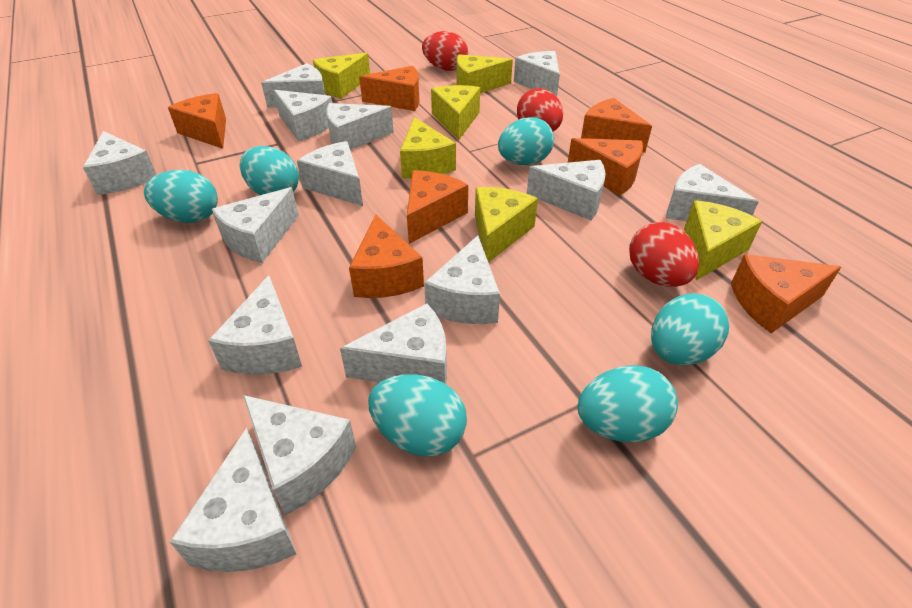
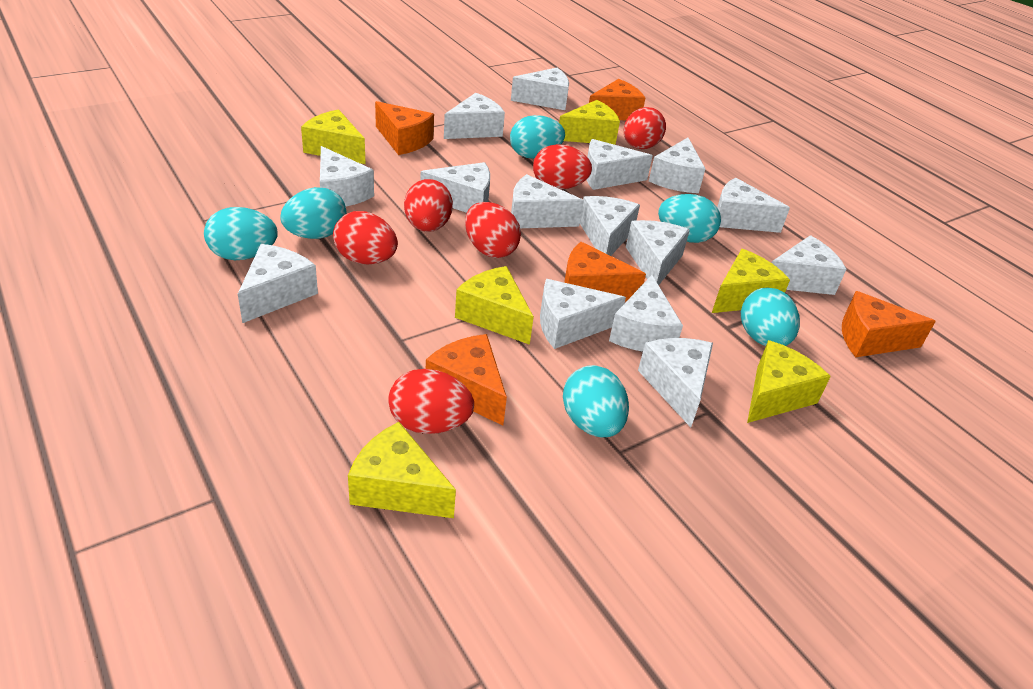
orange cheese: 7 -> 5
red egg: 3 -> 6
white cheese: 14 -> 15

